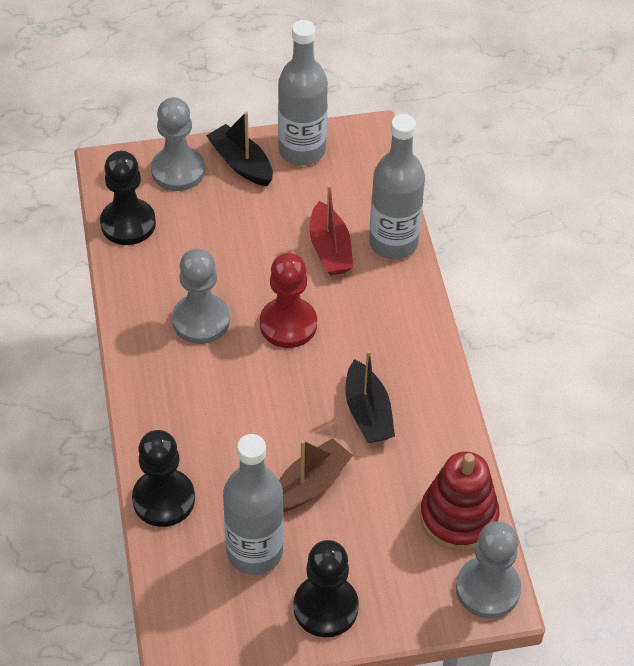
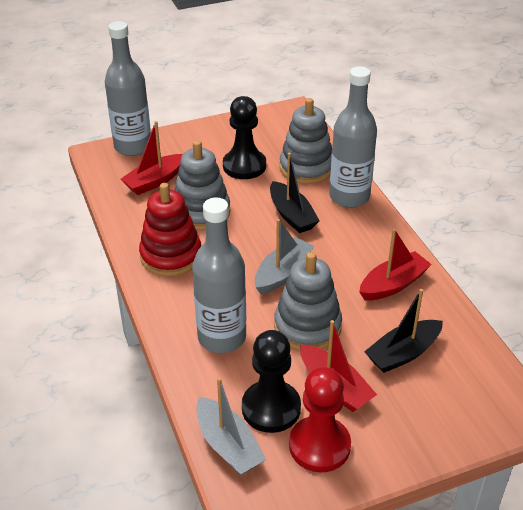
black pawn: 3 -> 2
brown boat: 1 -> 0
grey boat: 0 -> 2
grey pawn: 3 -> 0
grey stacking toy: 0 -> 3
red boat: 1 -> 3

